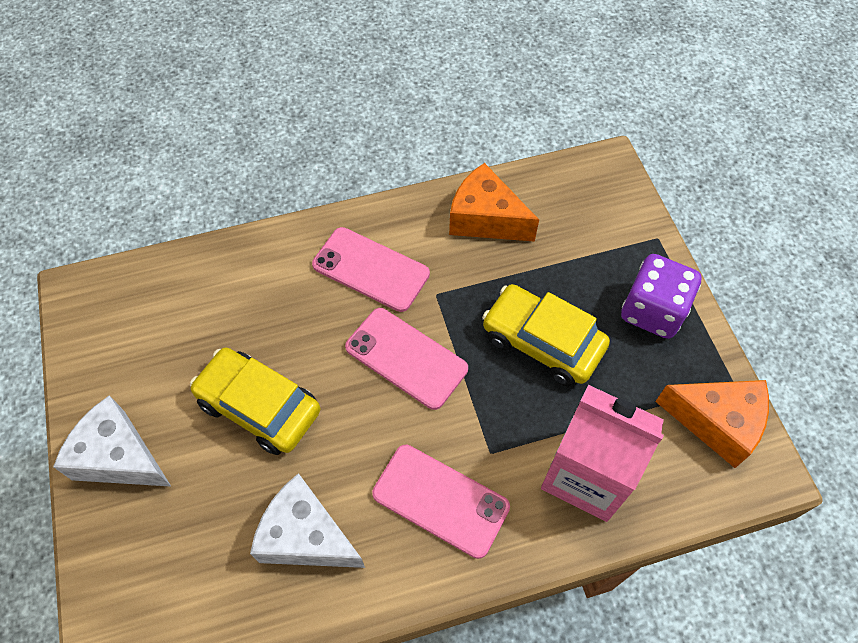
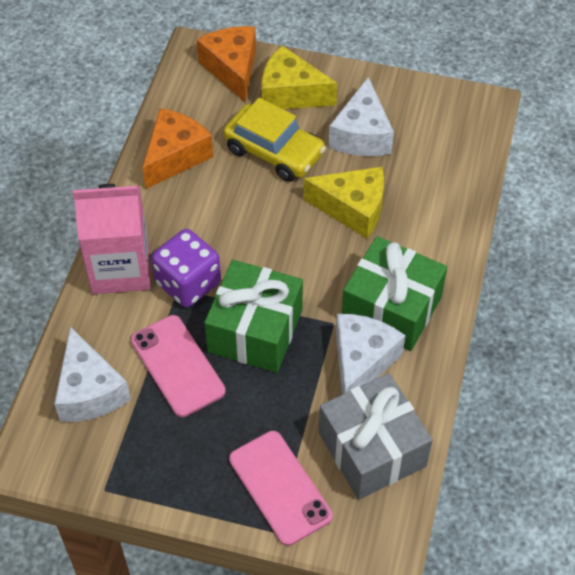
green gift: 0 -> 2
grey gift: 0 -> 1
pink phone: 3 -> 2
white cheese: 2 -> 3
yellow car: 2 -> 1
yellow cheese: 0 -> 2

